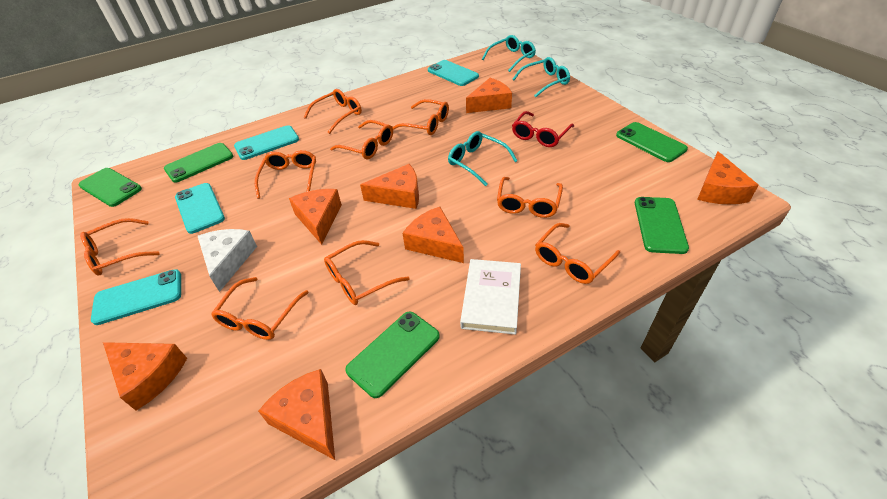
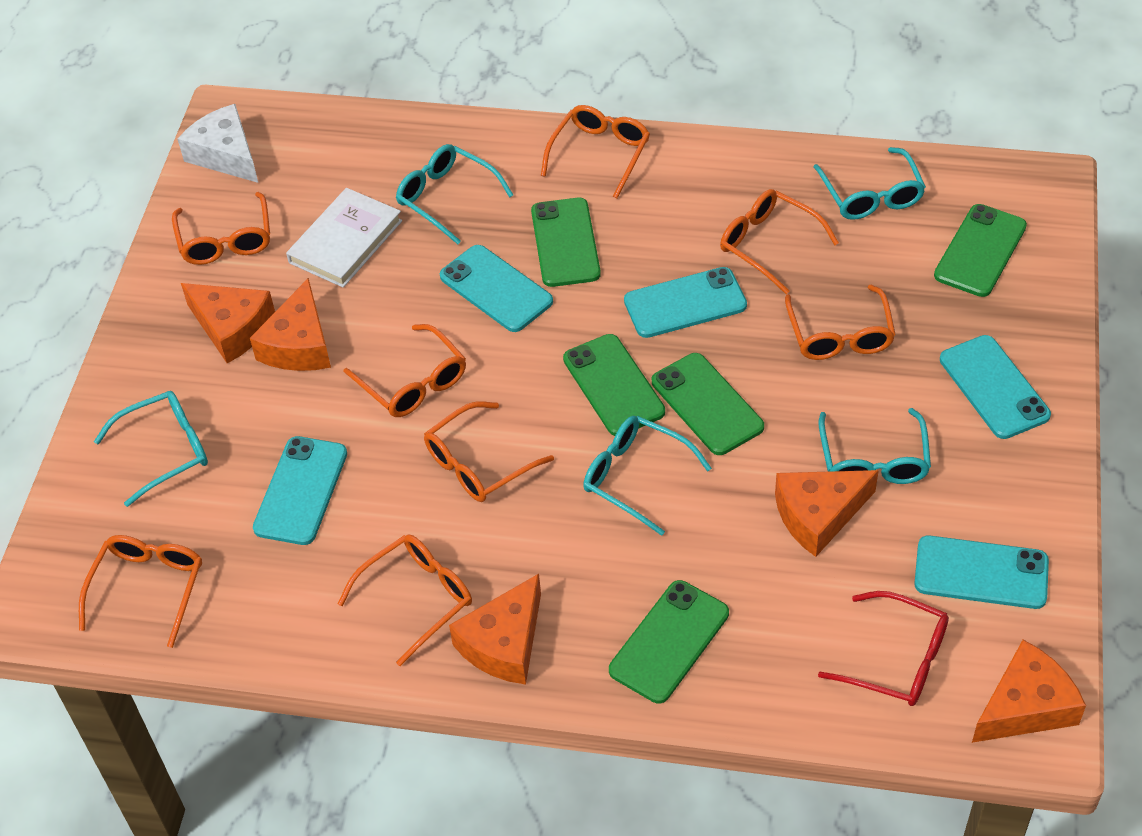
orange cheese: 7 -> 5
orange glasses: 9 -> 8
turquoise glasses: 3 -> 5
turquoise phone: 4 -> 5

